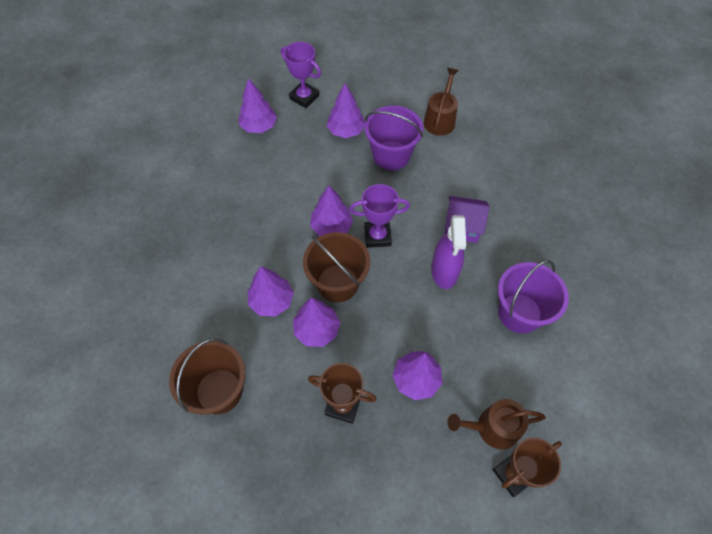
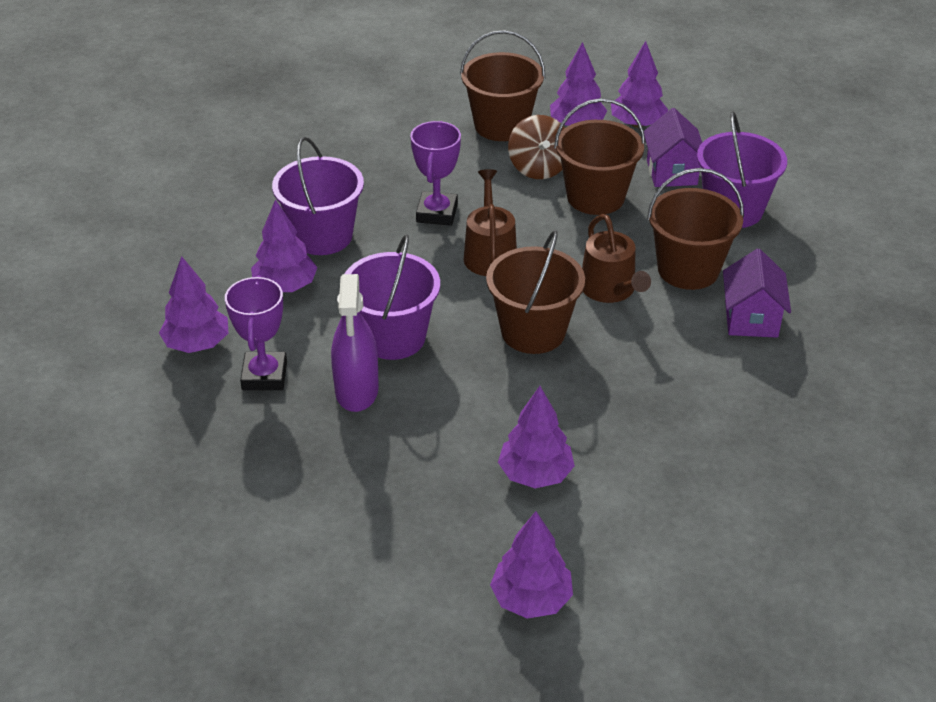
brown bucket: 2 -> 4
brown spinning top: 0 -> 1
brown trophy: 2 -> 0
purple bucket: 2 -> 3
purple house: 1 -> 2

